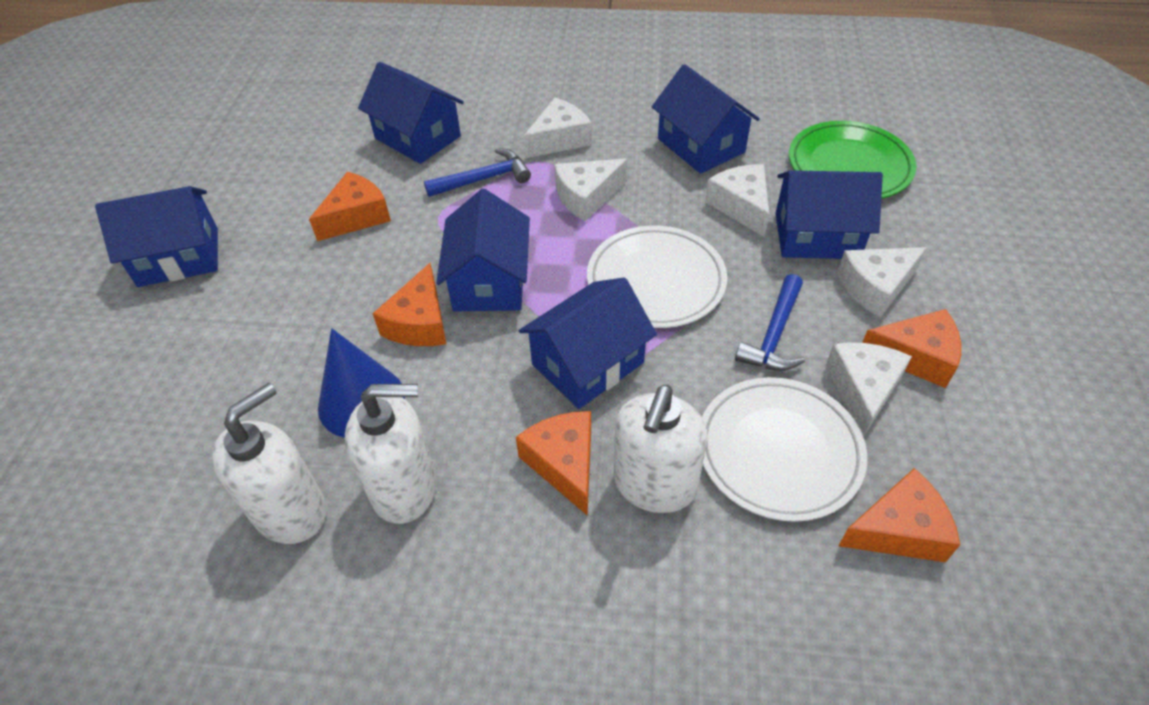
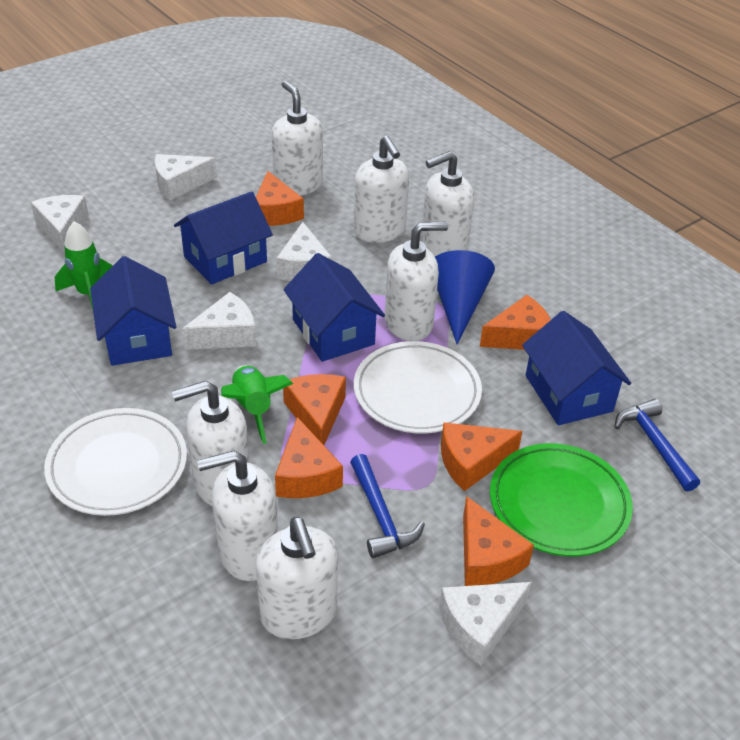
blue house: 6 -> 4
green rocket: 0 -> 2
orange cheese: 5 -> 6
white soap dispenser: 3 -> 7

